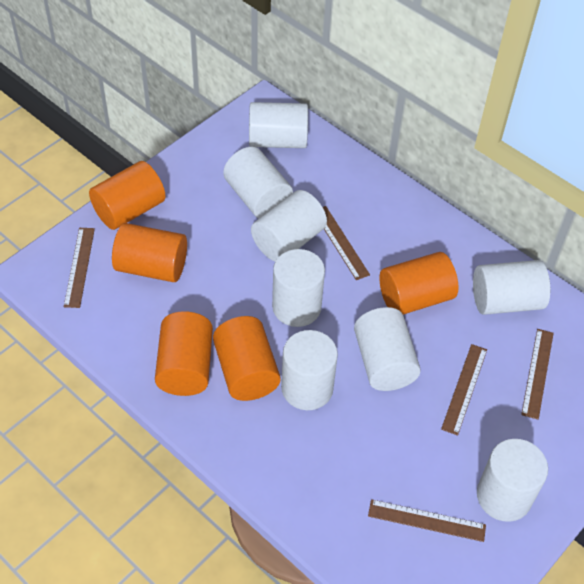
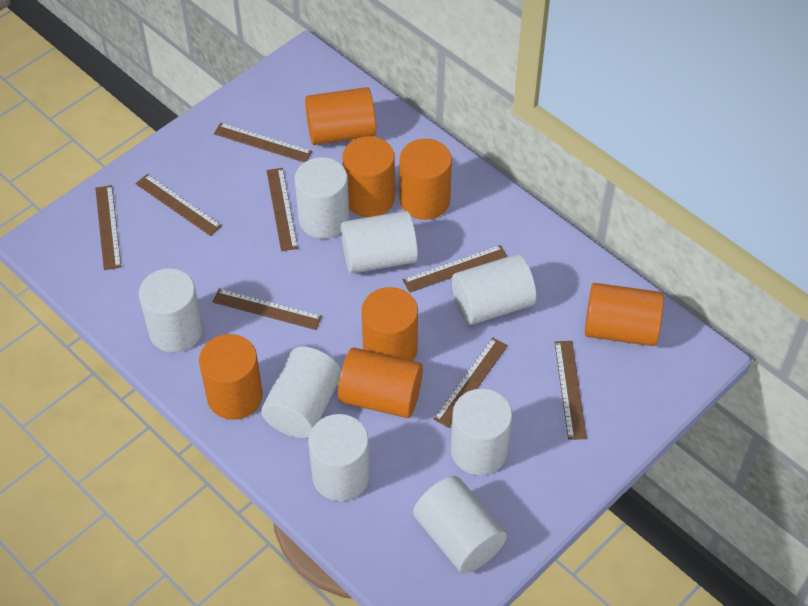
brown ruler: 5 -> 8
orange cylinder: 5 -> 7

